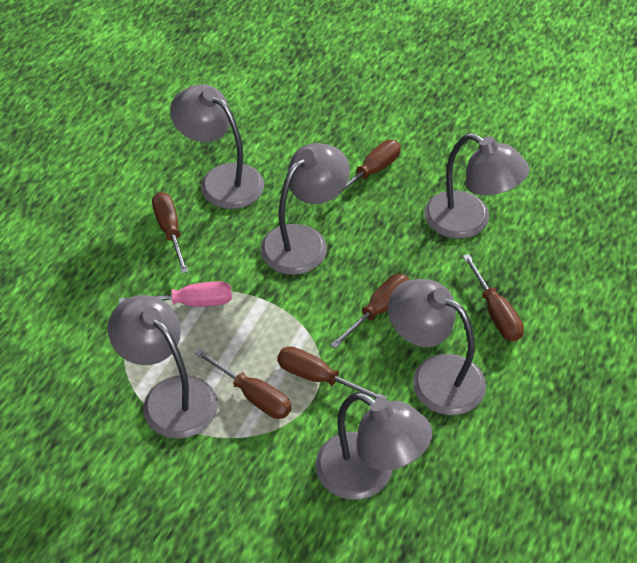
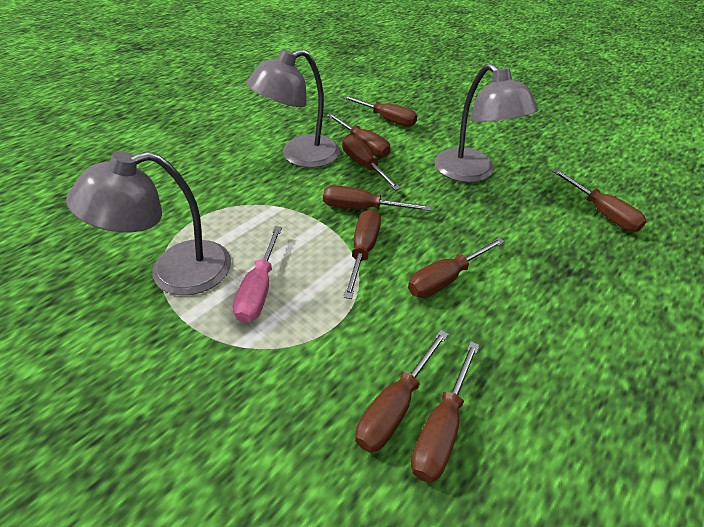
brown screwdriver: 6 -> 9
grey lamp: 6 -> 3

